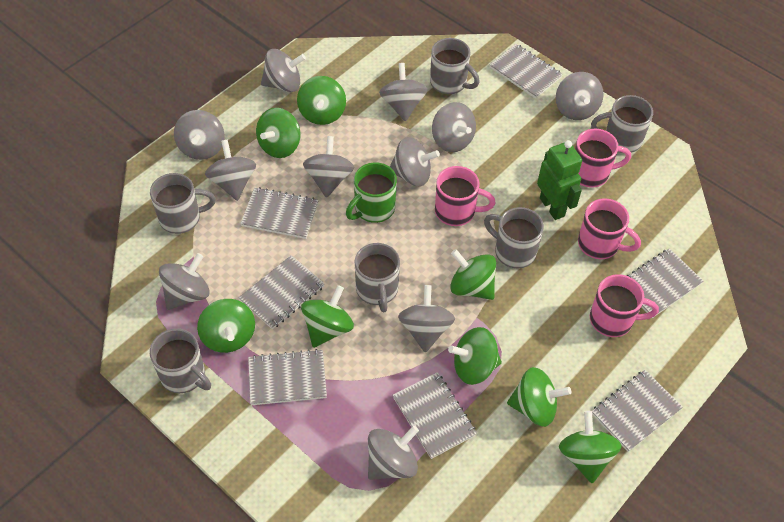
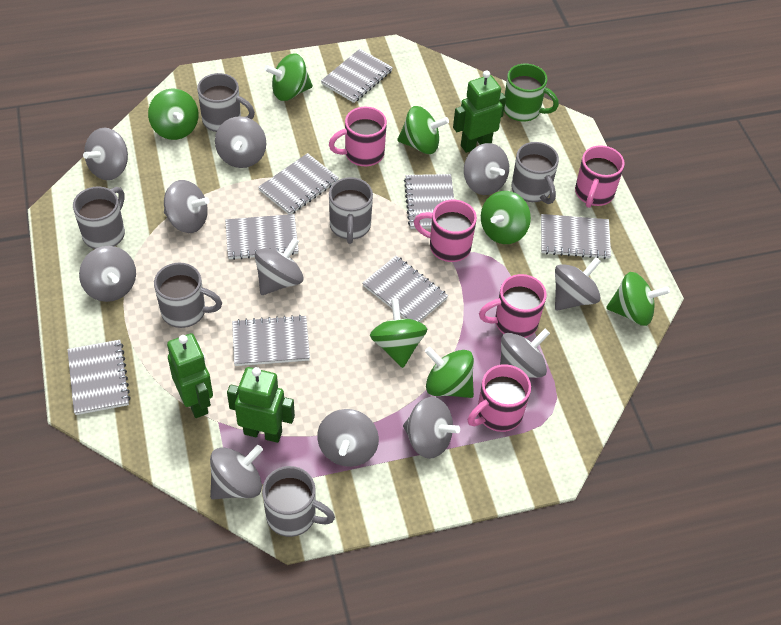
green robot: 1 -> 3
green spinning top: 8 -> 7
grey notebook: 7 -> 8
pink mug: 4 -> 5

